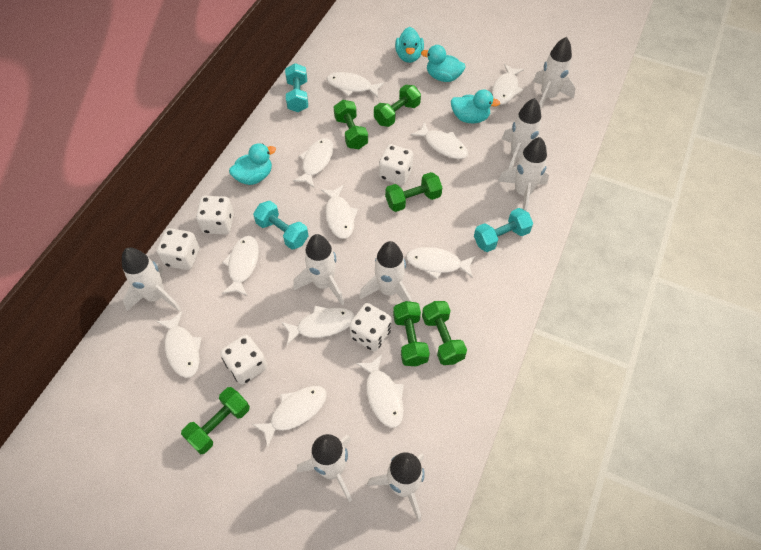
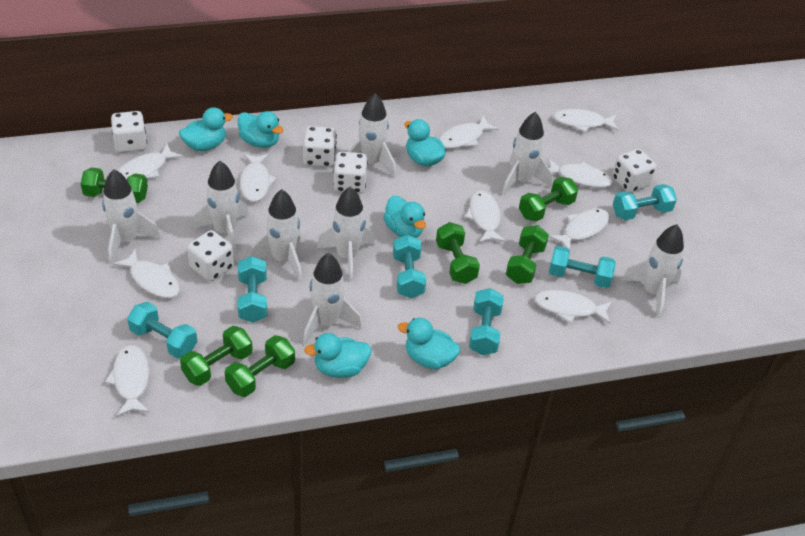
turquoise duck: 4 -> 6
turquoise dumbbell: 3 -> 6
white fish: 11 -> 10

